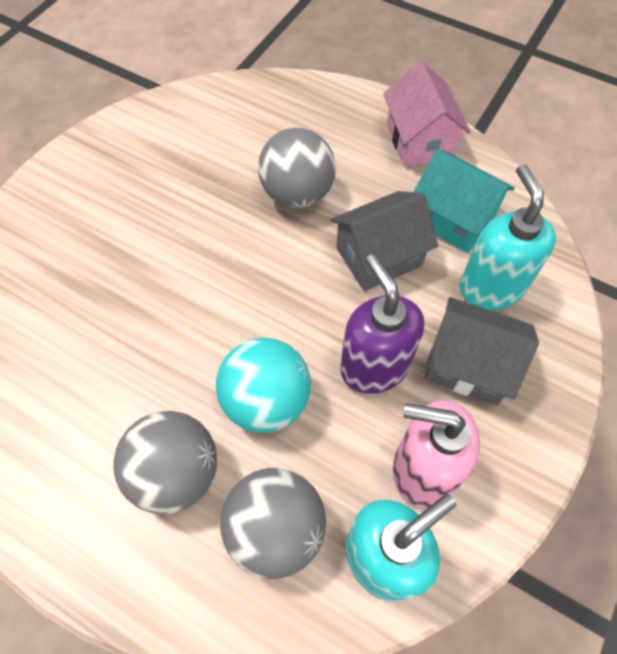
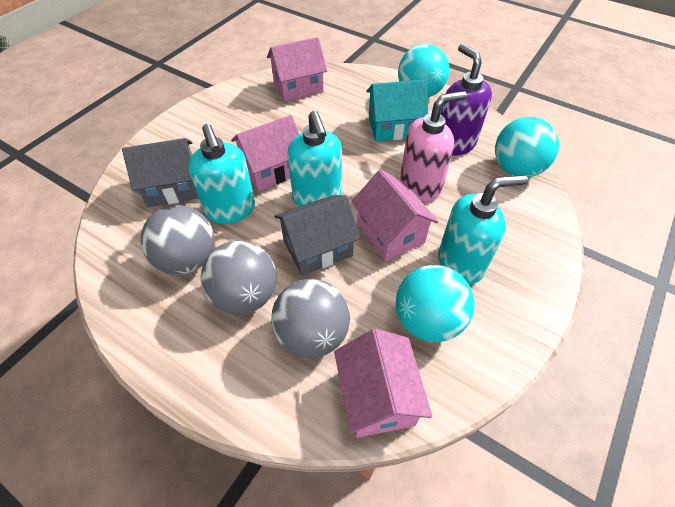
pink house: 1 -> 4
turquoise ball: 1 -> 3
turquoise soap dispenser: 2 -> 3

